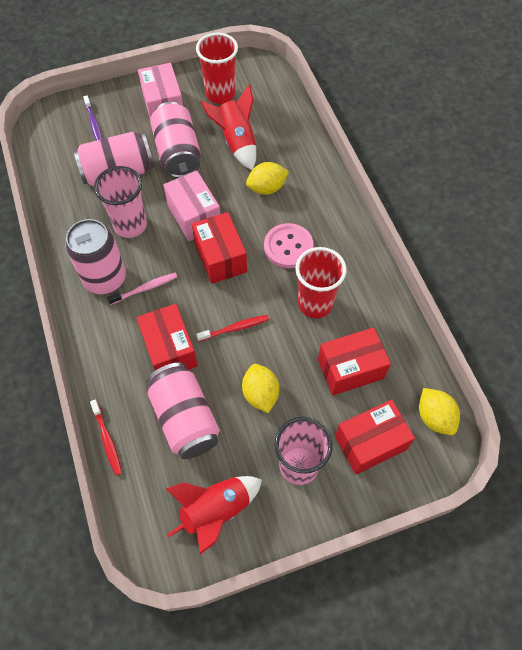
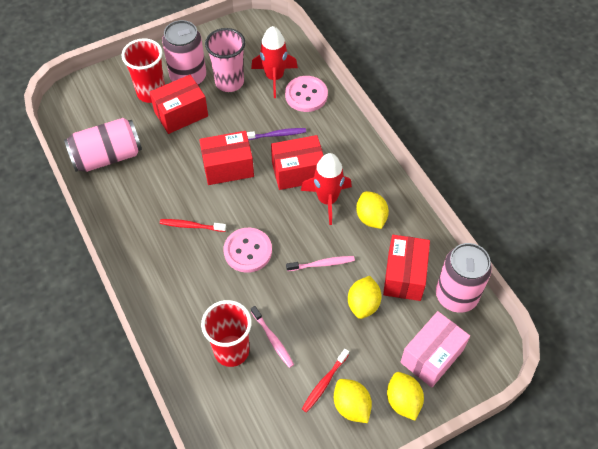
pink box: 2 -> 1
pink button: 1 -> 2
pink can: 4 -> 3
pink cup: 2 -> 1
pink toothbrush: 1 -> 2
yellow lemon: 3 -> 4

